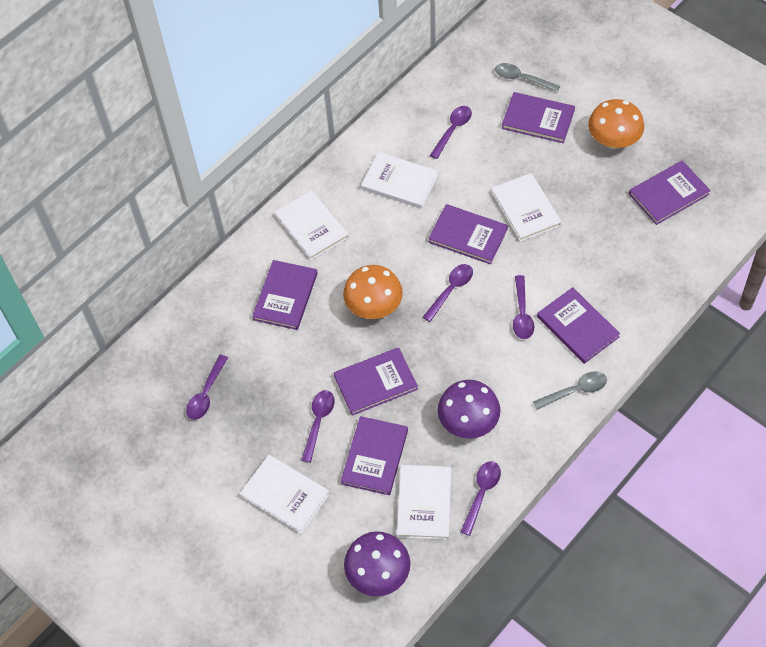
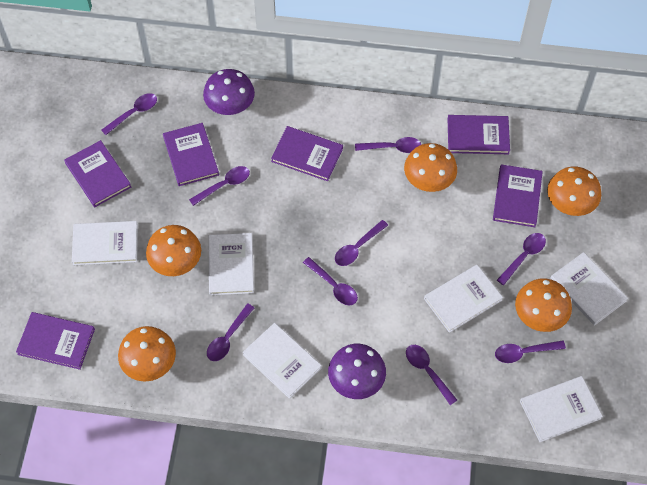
grey spoon: 2 -> 0
orange mushroom: 2 -> 5
purple book: 7 -> 6
purple spoon: 6 -> 9
white book: 5 -> 6

